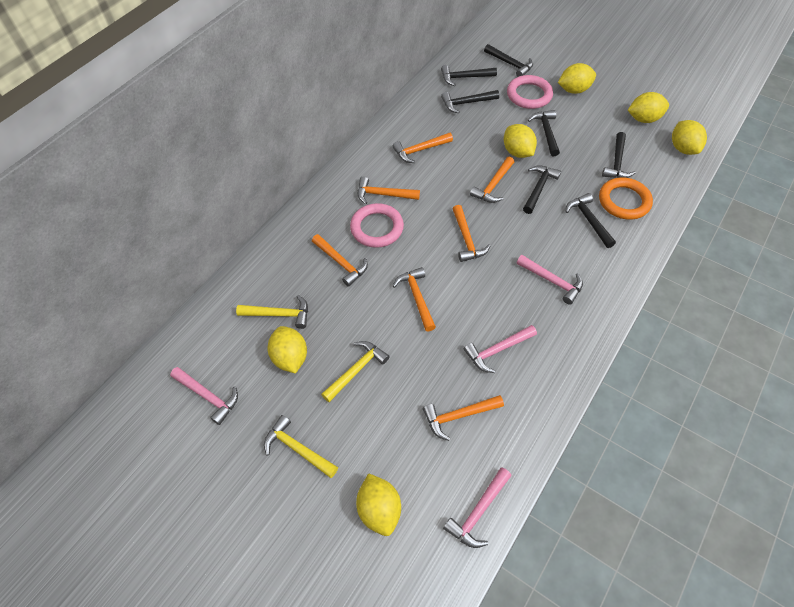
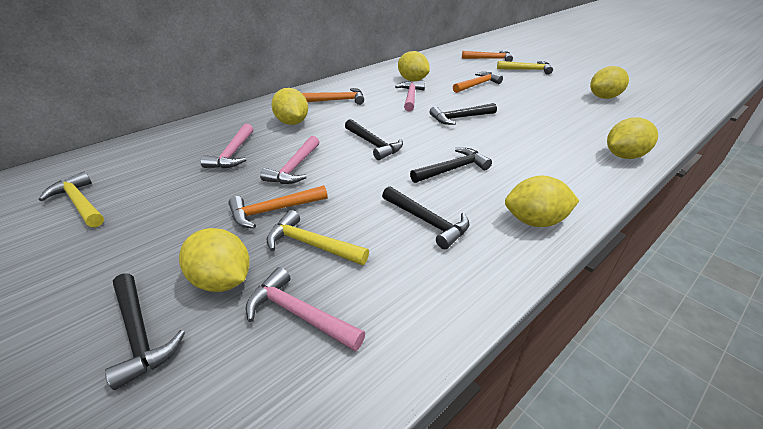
black hammer: 7 -> 5
orange hammer: 7 -> 4
orange ring: 1 -> 0
pink ring: 2 -> 0

